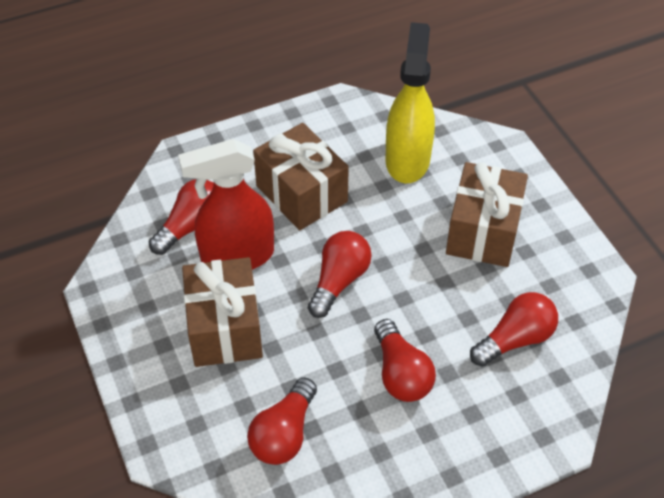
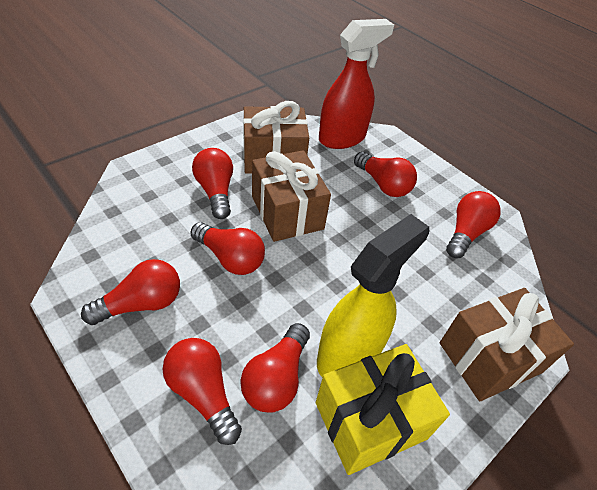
red light bulb: 5 -> 7
yellow gift: 0 -> 1

